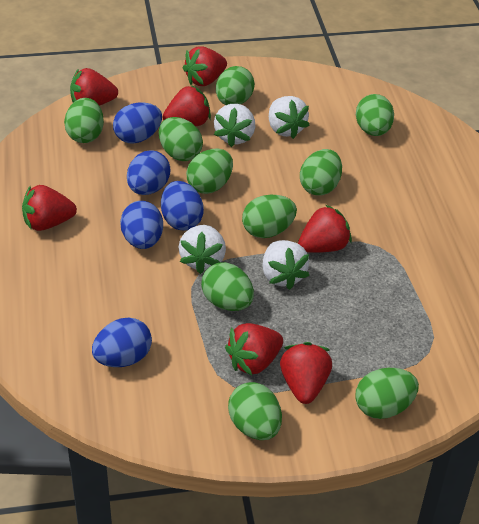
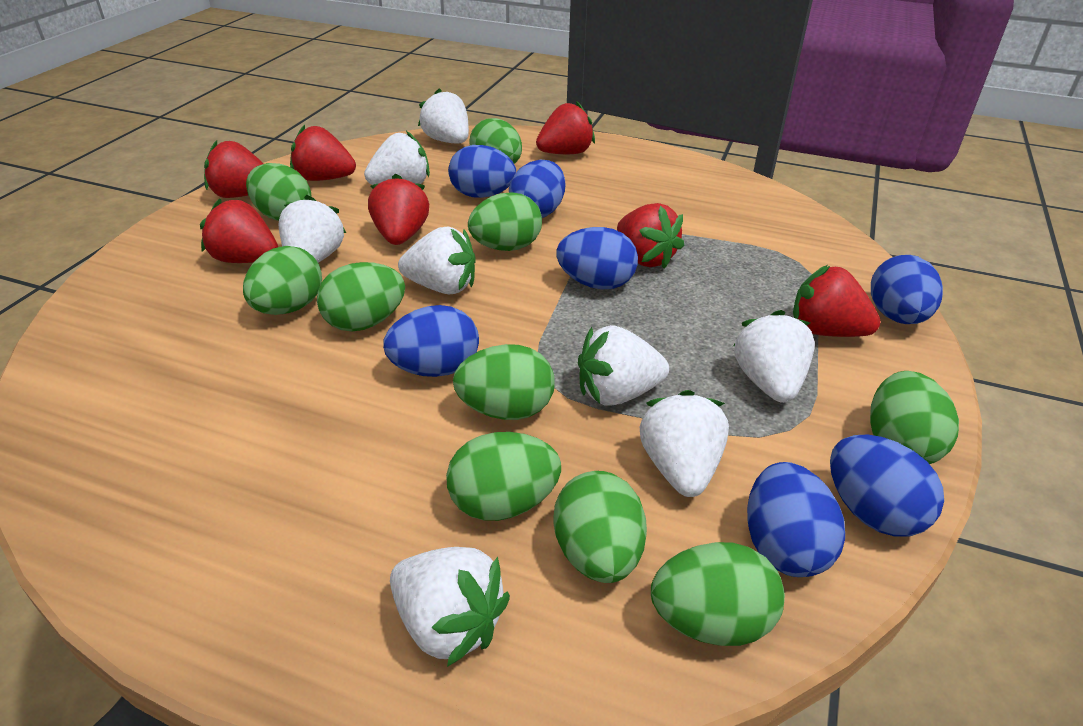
blue egg: 5 -> 7
white strawberry: 4 -> 8

